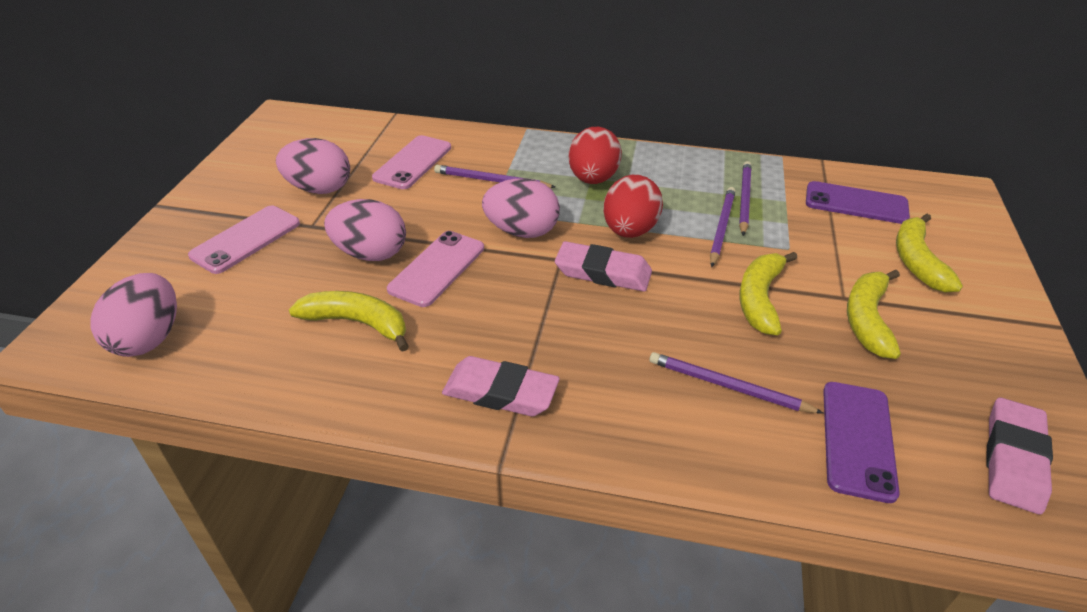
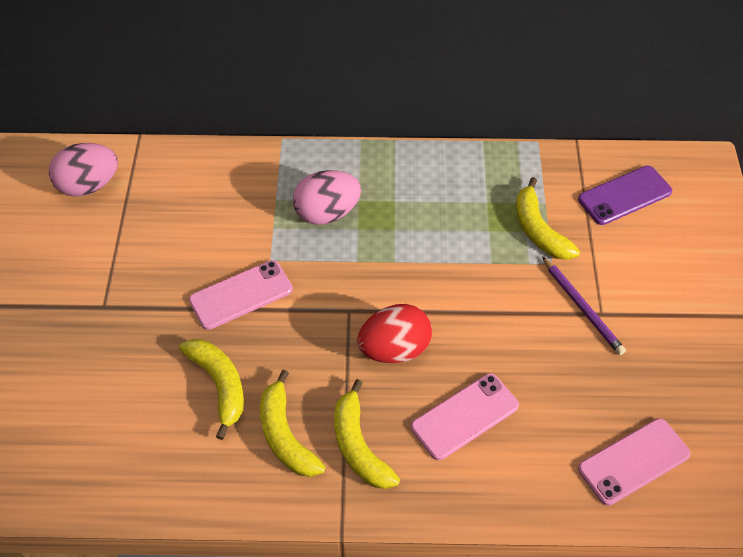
pink egg: 4 -> 2
pink eraser: 3 -> 0
purple pencil: 4 -> 1
purple phone: 2 -> 1
red egg: 2 -> 1

